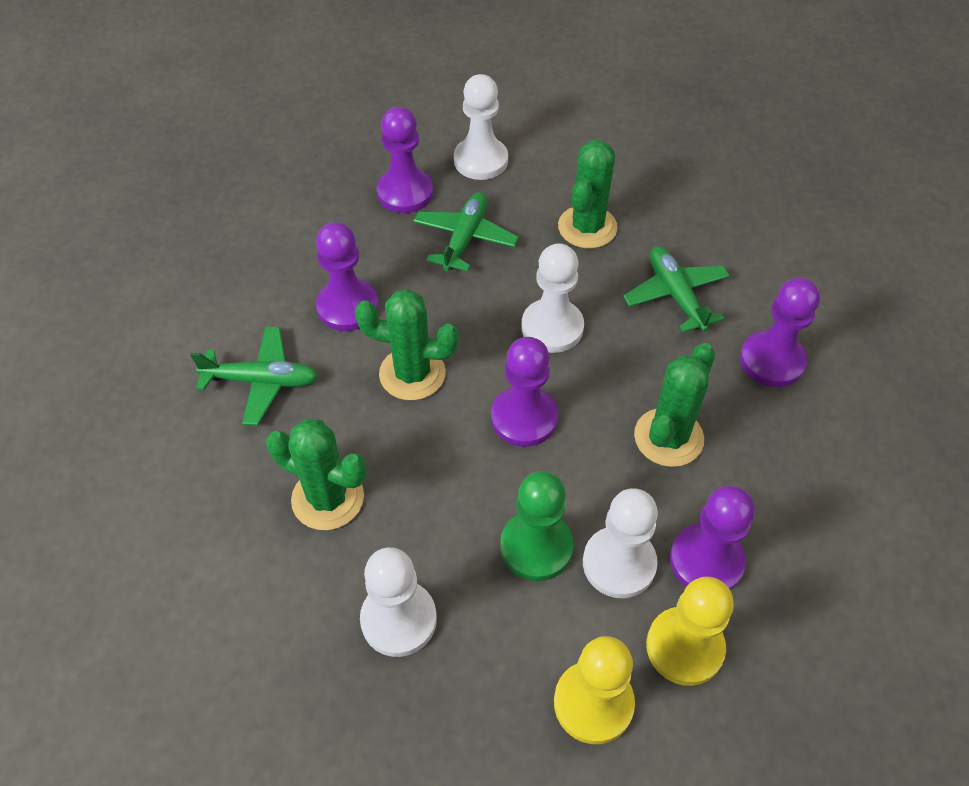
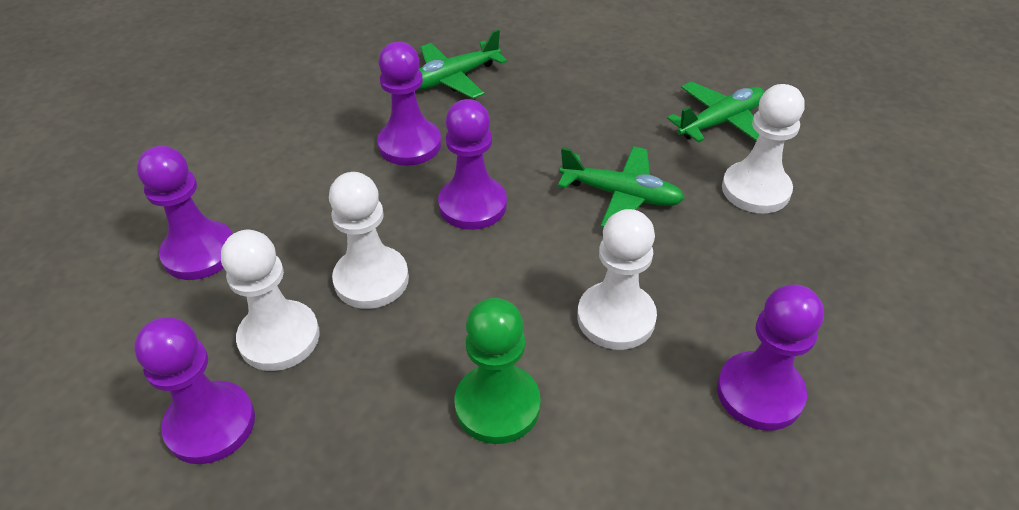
green cactus: 4 -> 0
yellow pawn: 2 -> 0

